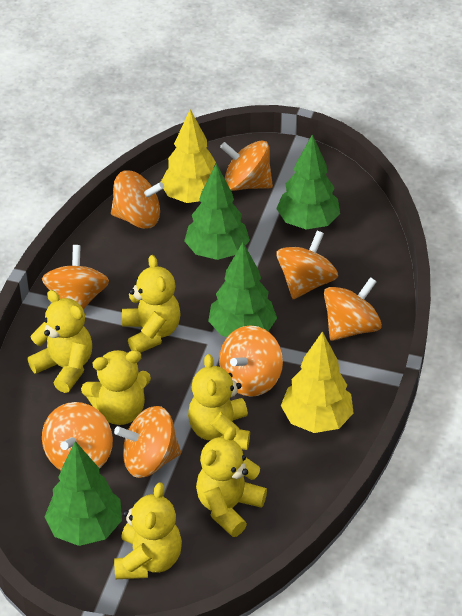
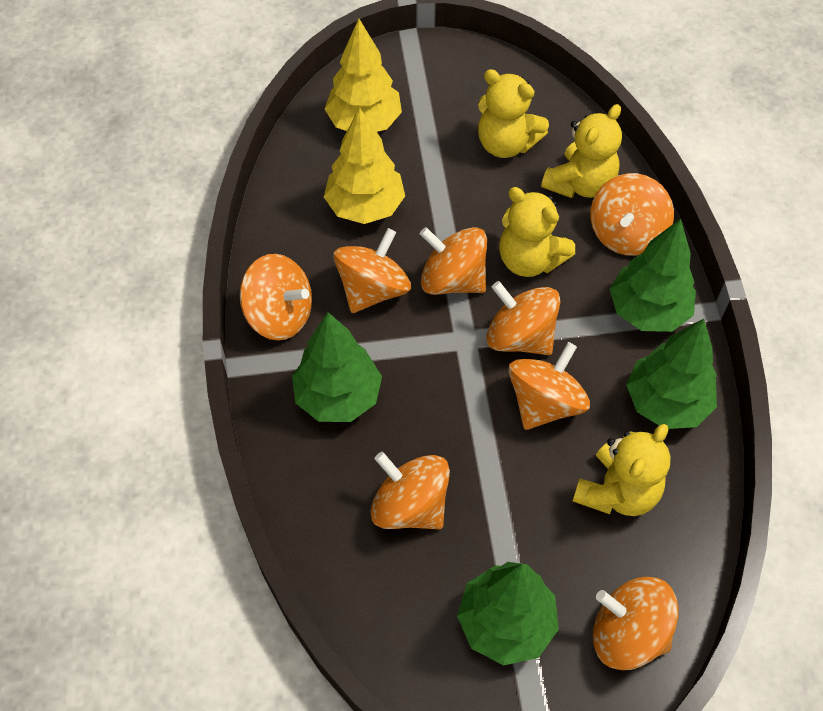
yellow teddy bear: 6 -> 4

